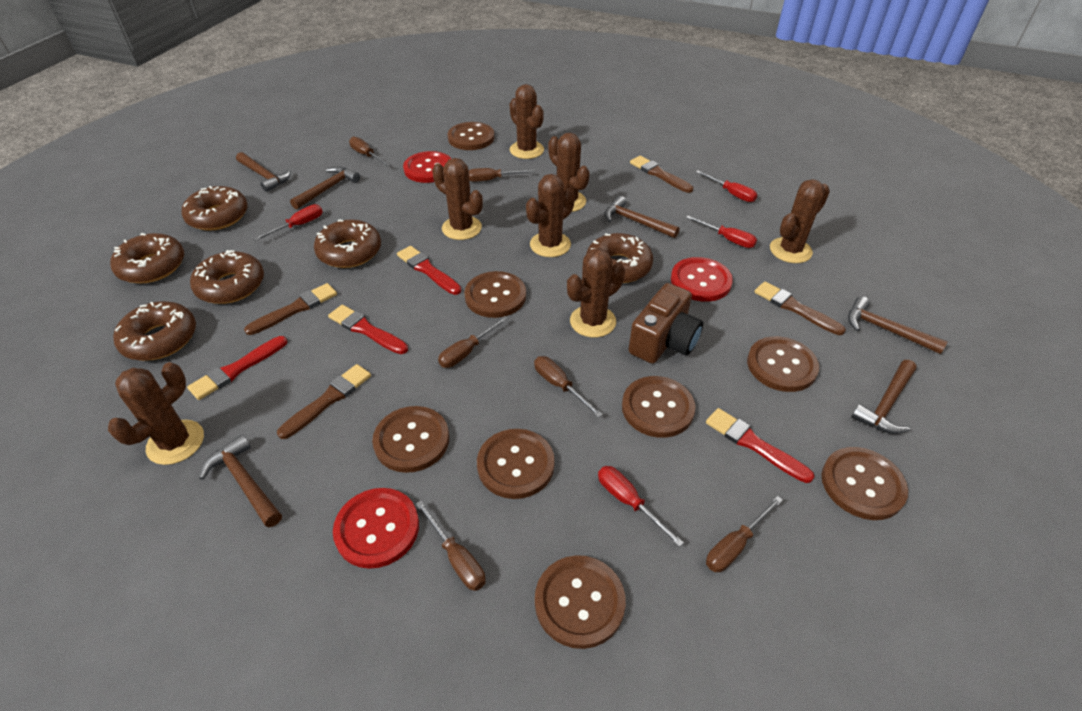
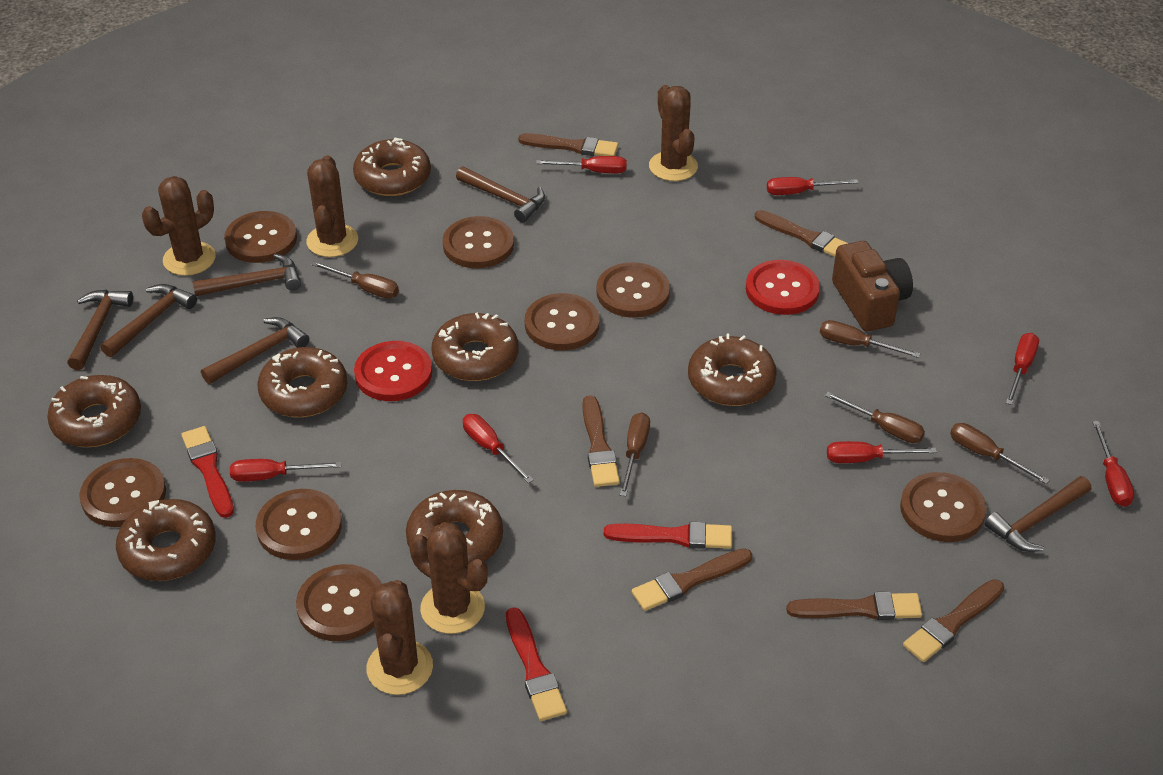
brown brush: 4 -> 6
brown cactus: 7 -> 5
brown donut: 6 -> 7
brown screwdriver: 6 -> 5
red brush: 4 -> 3
red button: 3 -> 2
red screwdriver: 4 -> 7

